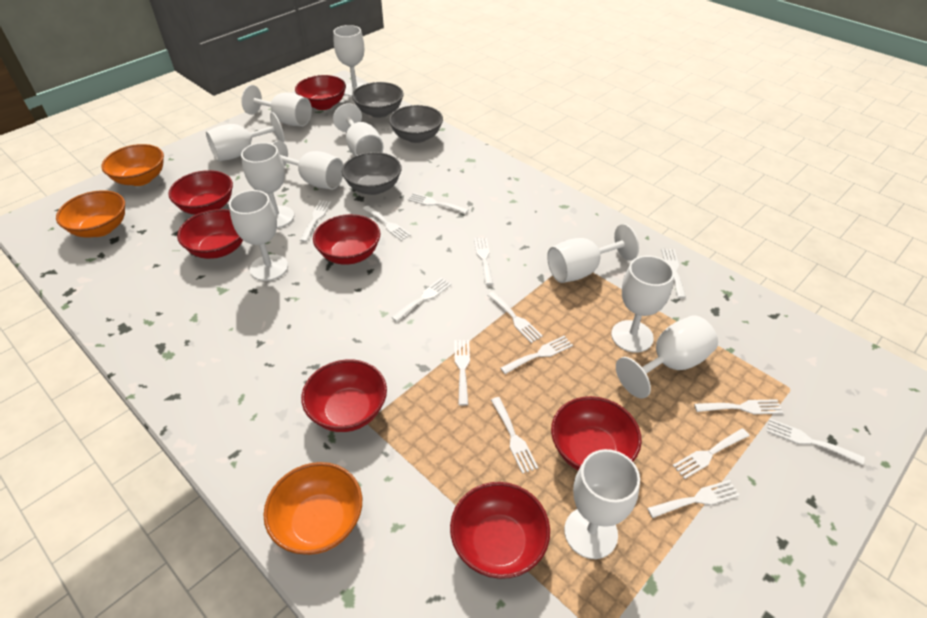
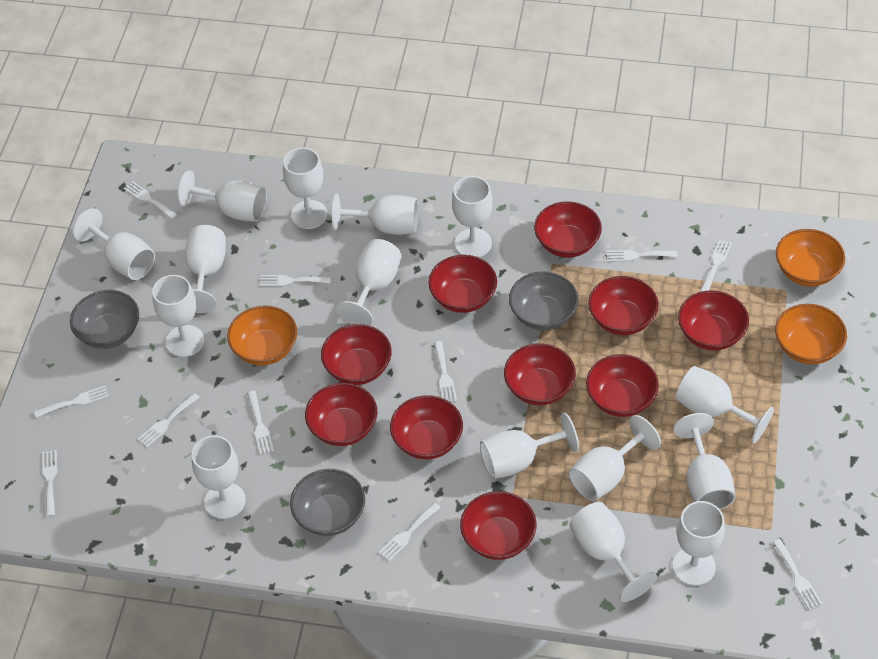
red bowl: 7 -> 10
white fork: 14 -> 11
white goblet: 11 -> 15

